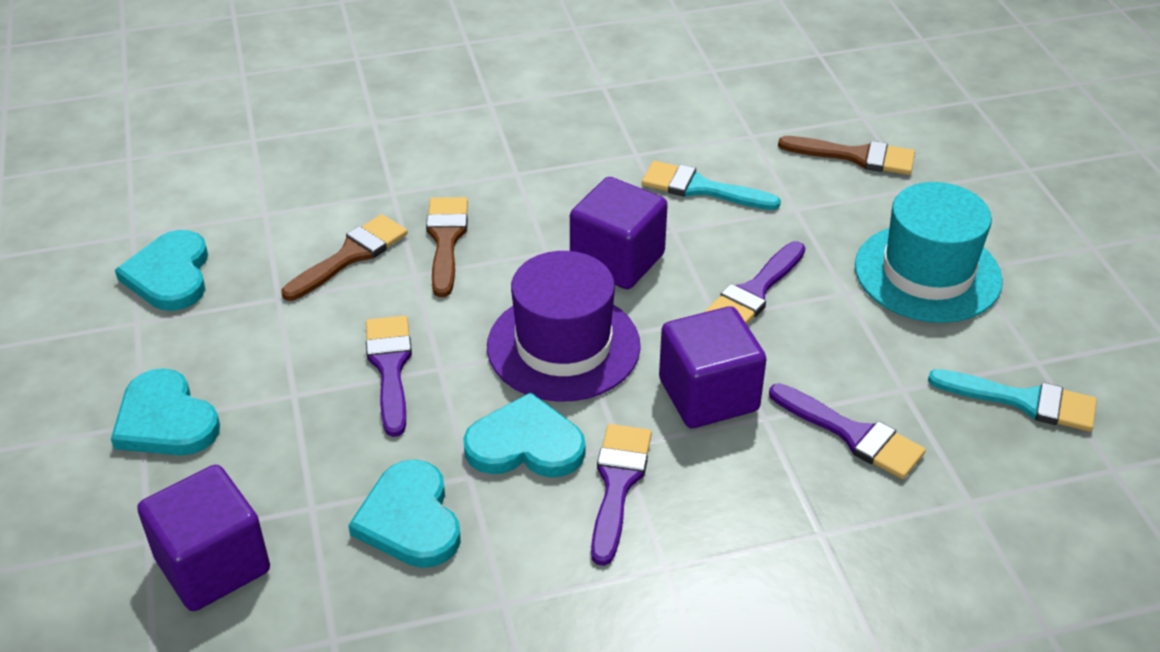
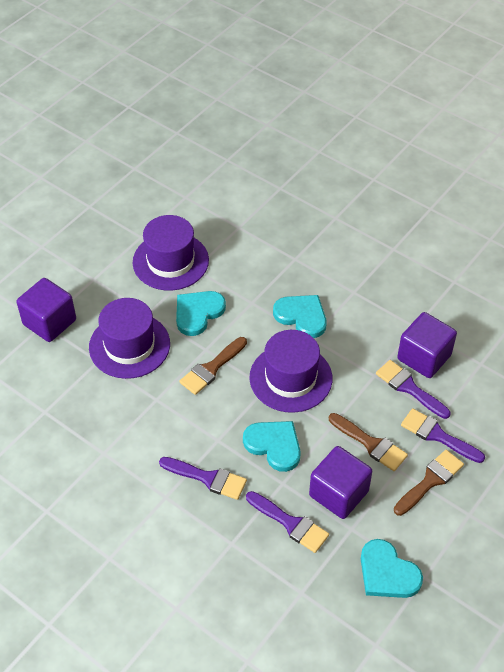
purple hat: 1 -> 3
turquoise brush: 2 -> 0
turquoise hat: 1 -> 0

